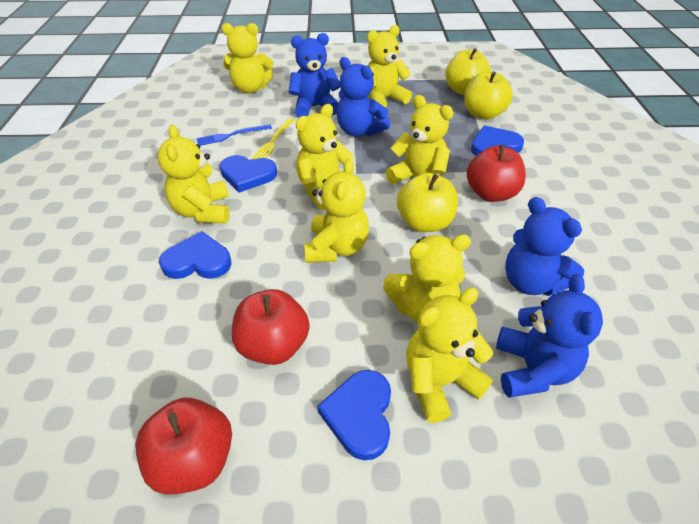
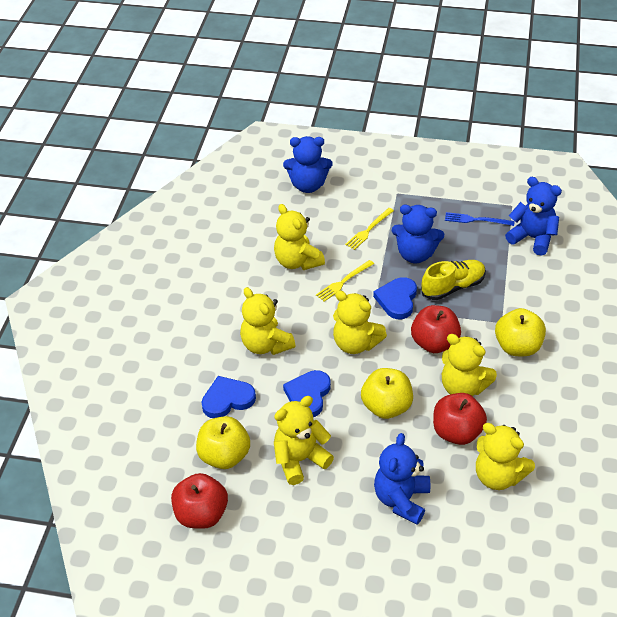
blue heart: 4 -> 3
yellow fork: 1 -> 2
yellow shoe: 0 -> 1
yellow teddy bear: 8 -> 6

